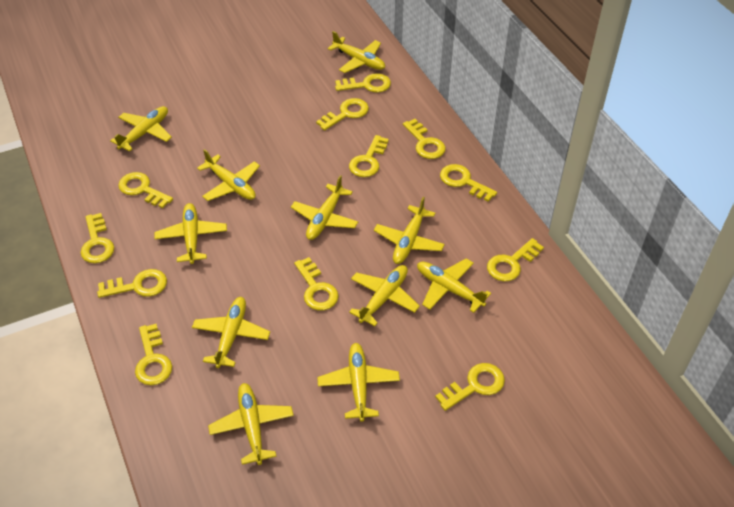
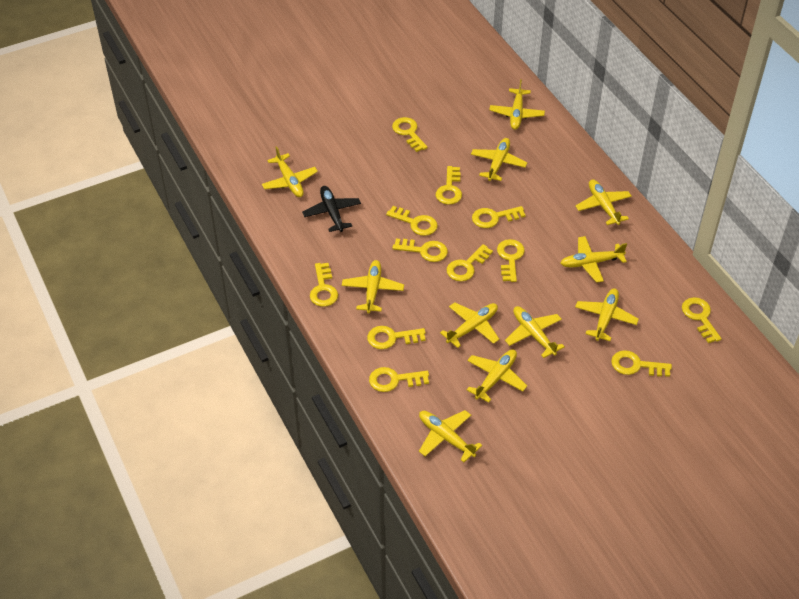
black plane: 0 -> 1

